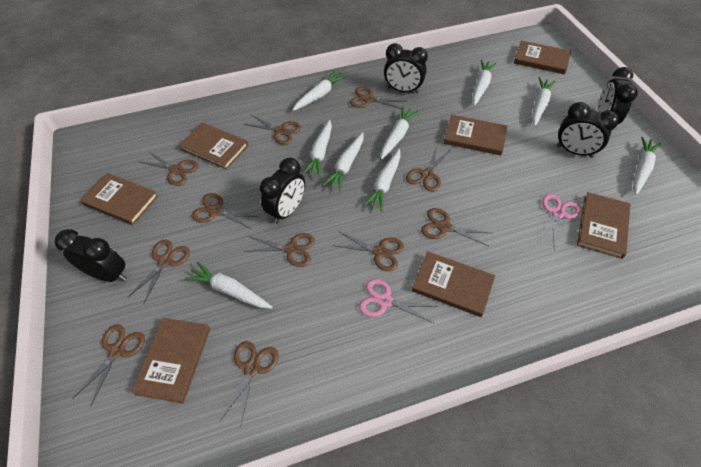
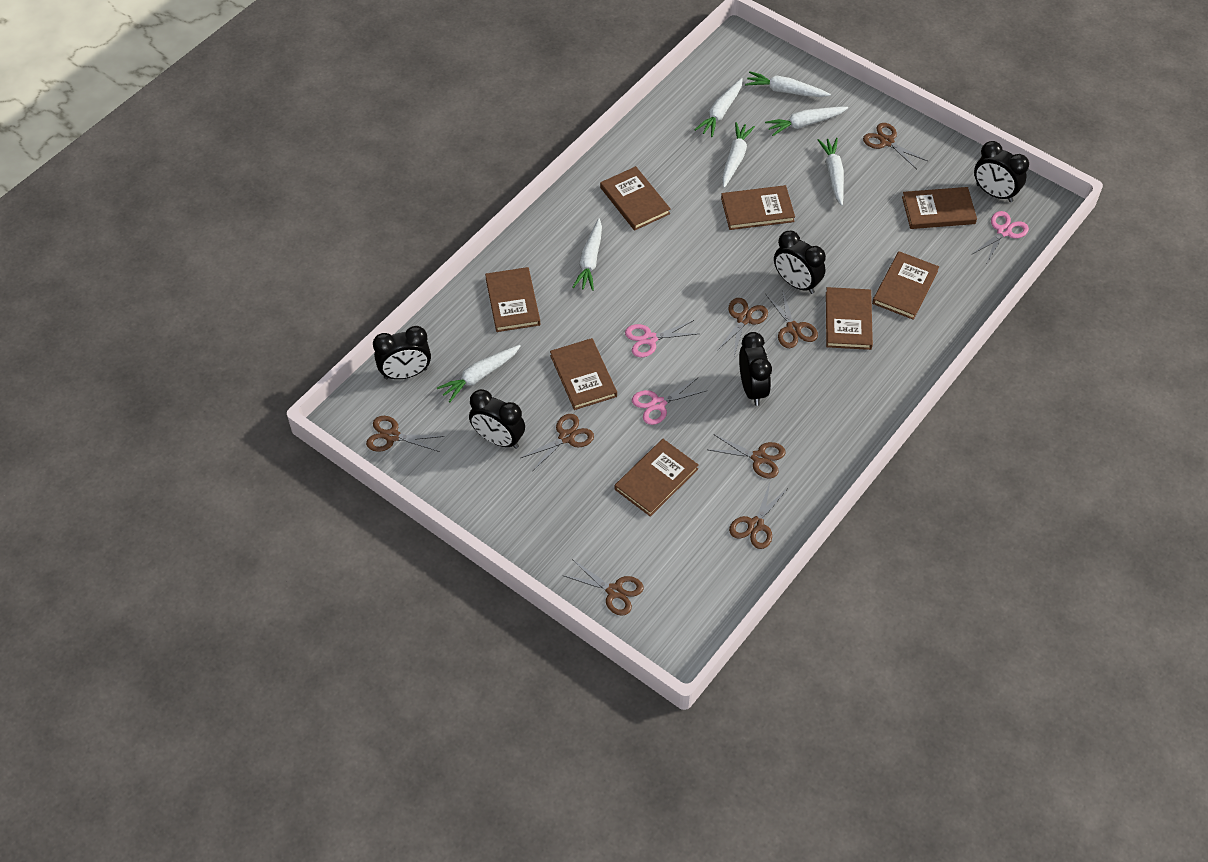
brown book: 7 -> 8
brown scissors: 11 -> 8
pink scissors: 2 -> 3
white carrot: 9 -> 7

